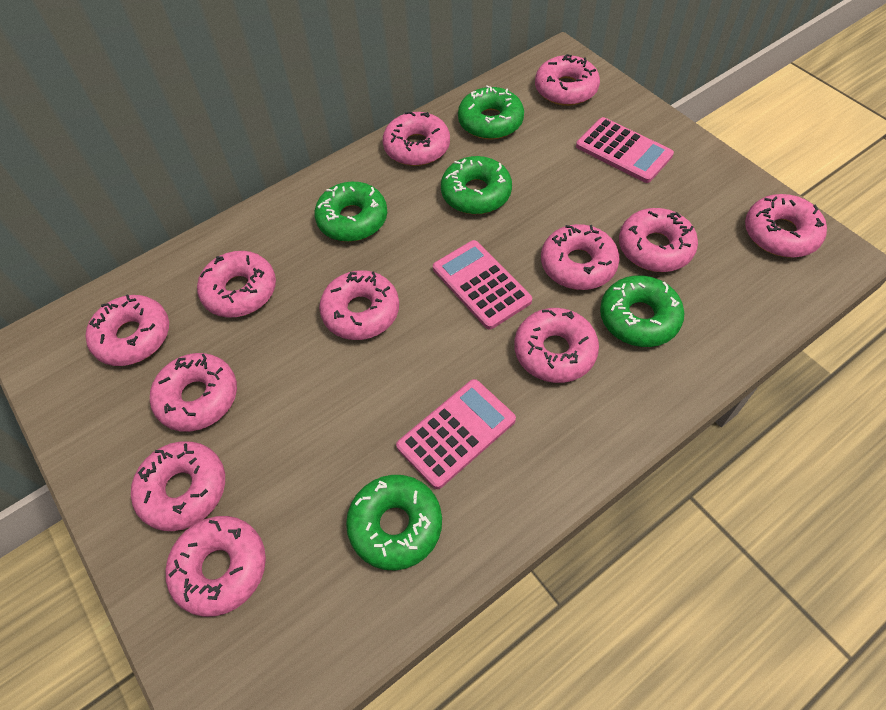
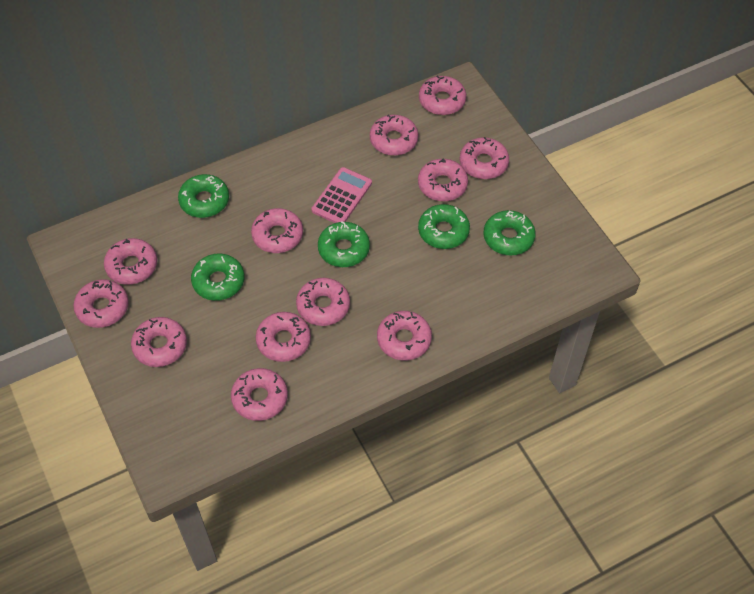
pink calculator: 3 -> 1

